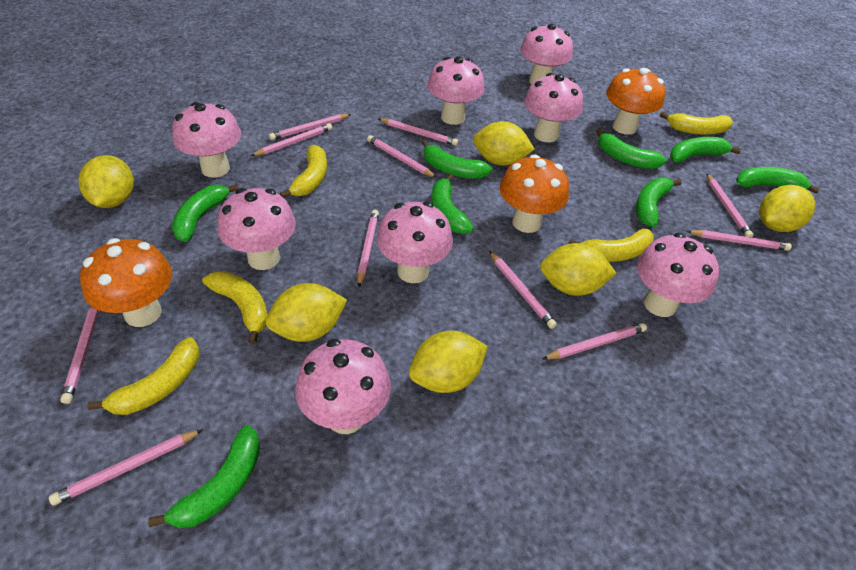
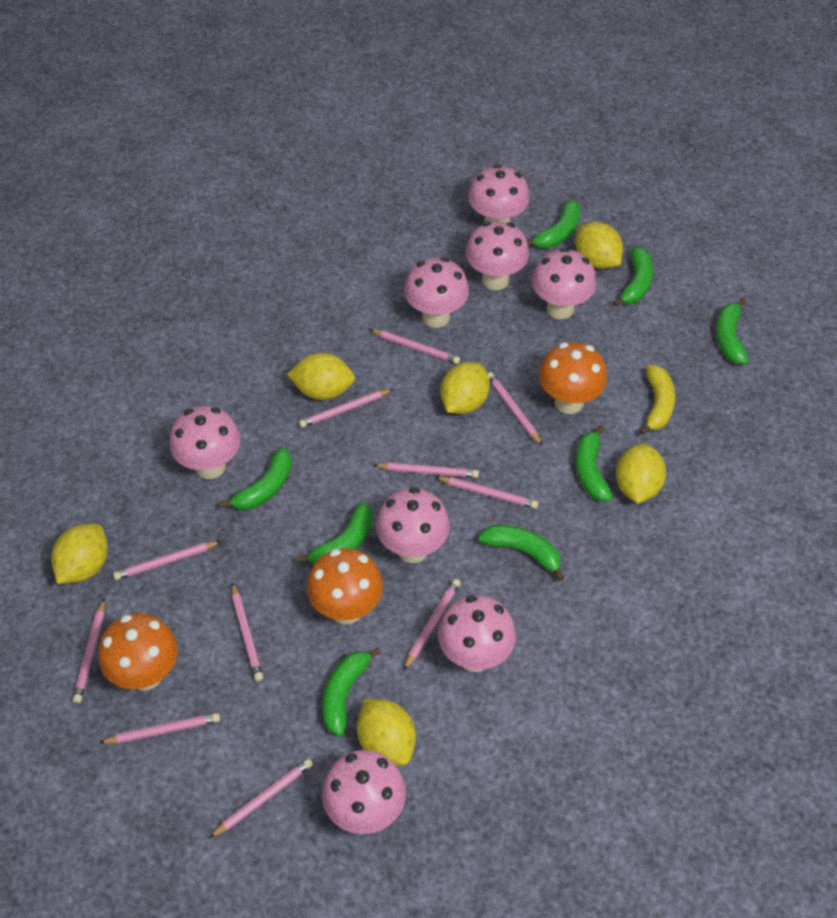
yellow banana: 5 -> 1

